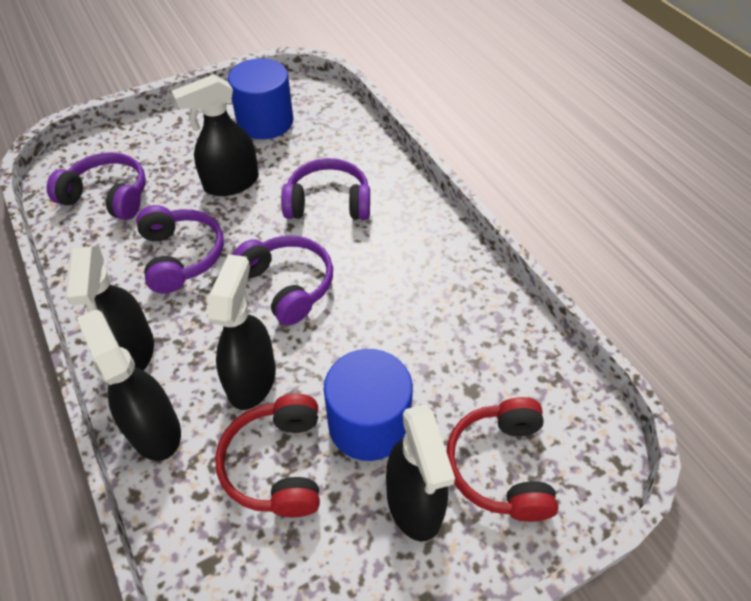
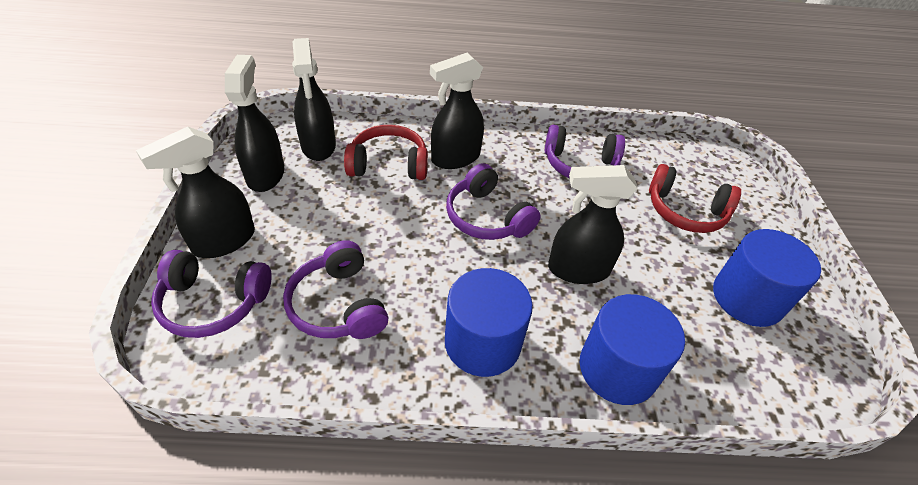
blue cylinder: 2 -> 3

